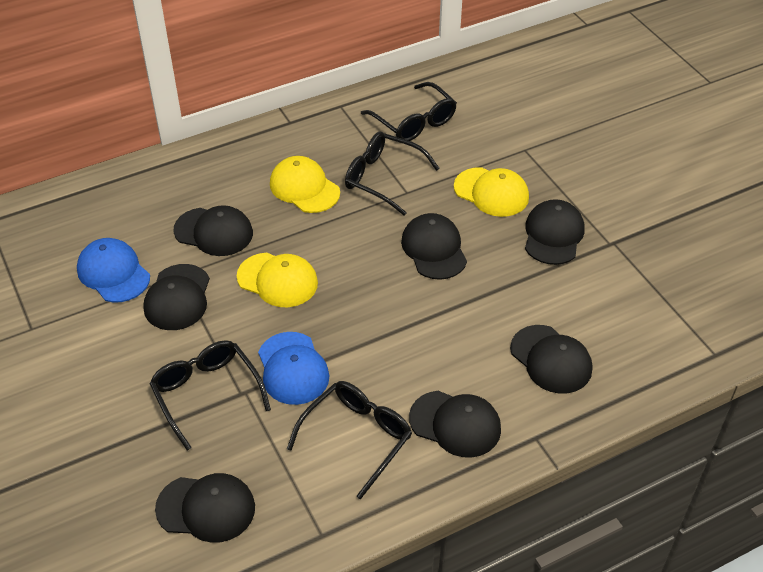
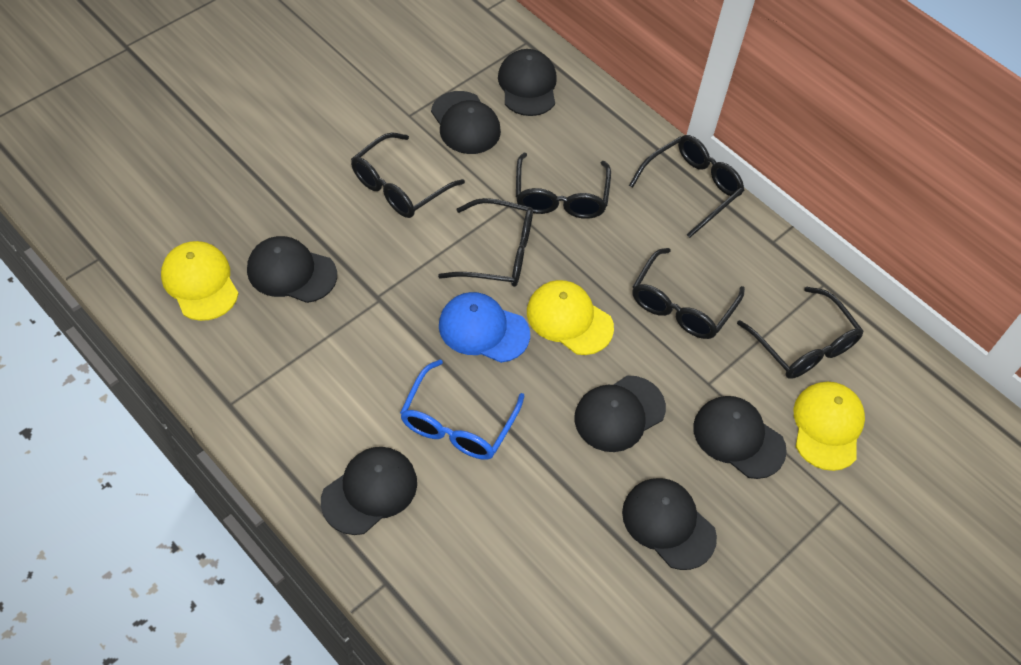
black glasses: 4 -> 6
blue cap: 2 -> 1
blue glasses: 0 -> 1

